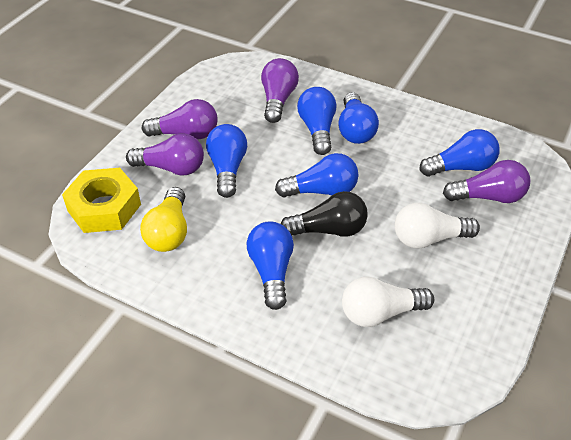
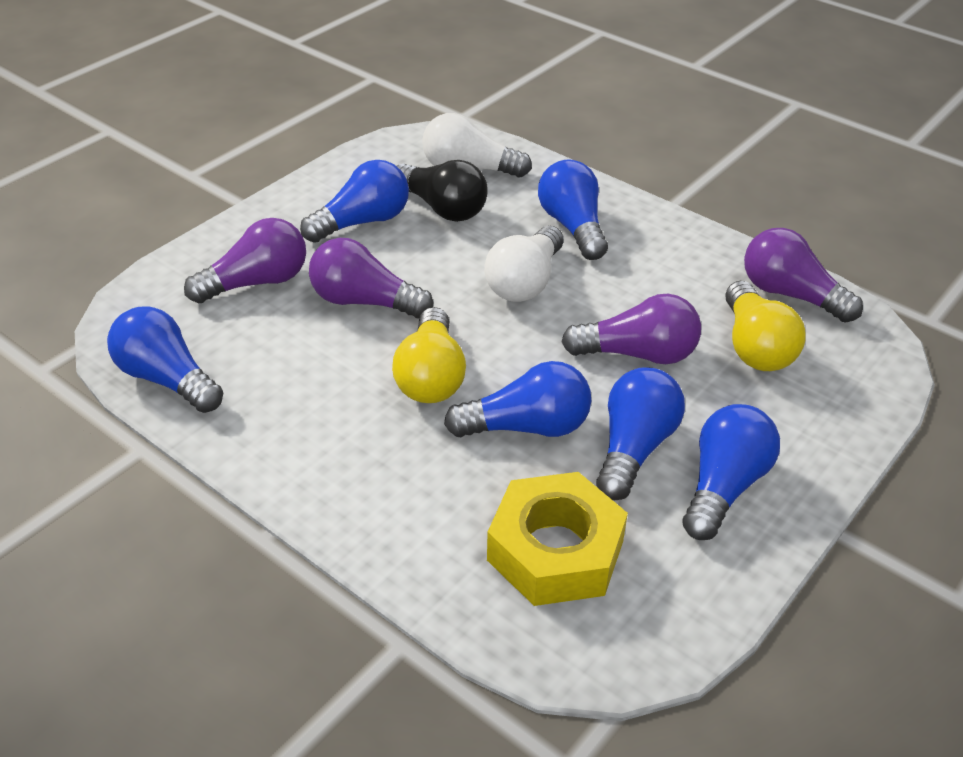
yellow light bulb: 1 -> 2

